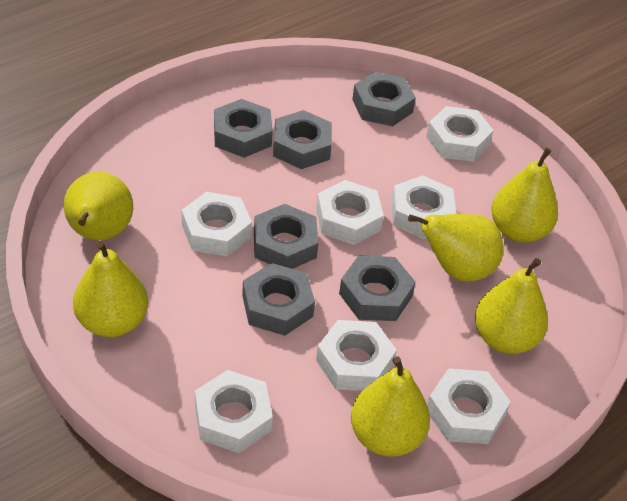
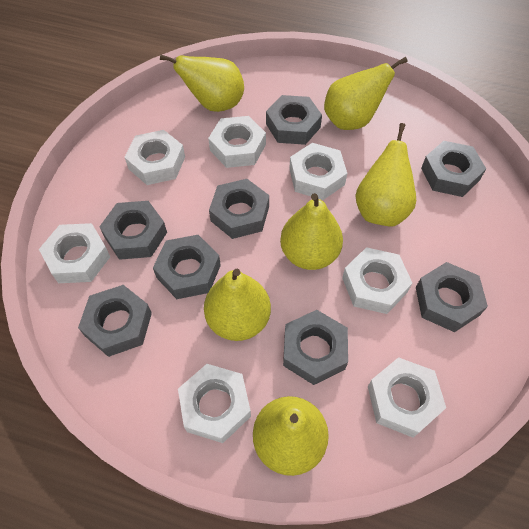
grey nut: 6 -> 8

